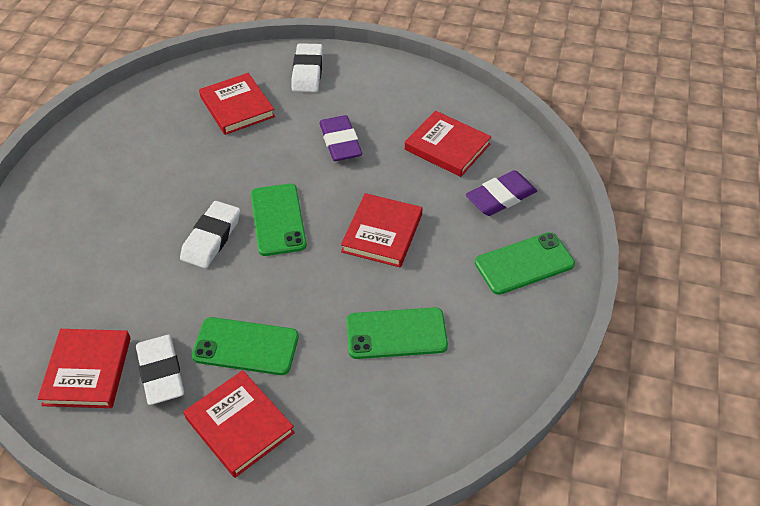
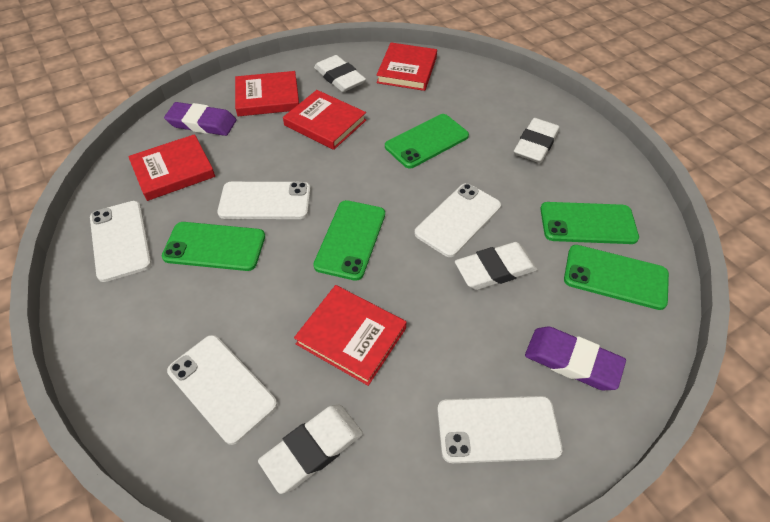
green phone: 4 -> 5
white eraser: 3 -> 4
white phone: 0 -> 5

